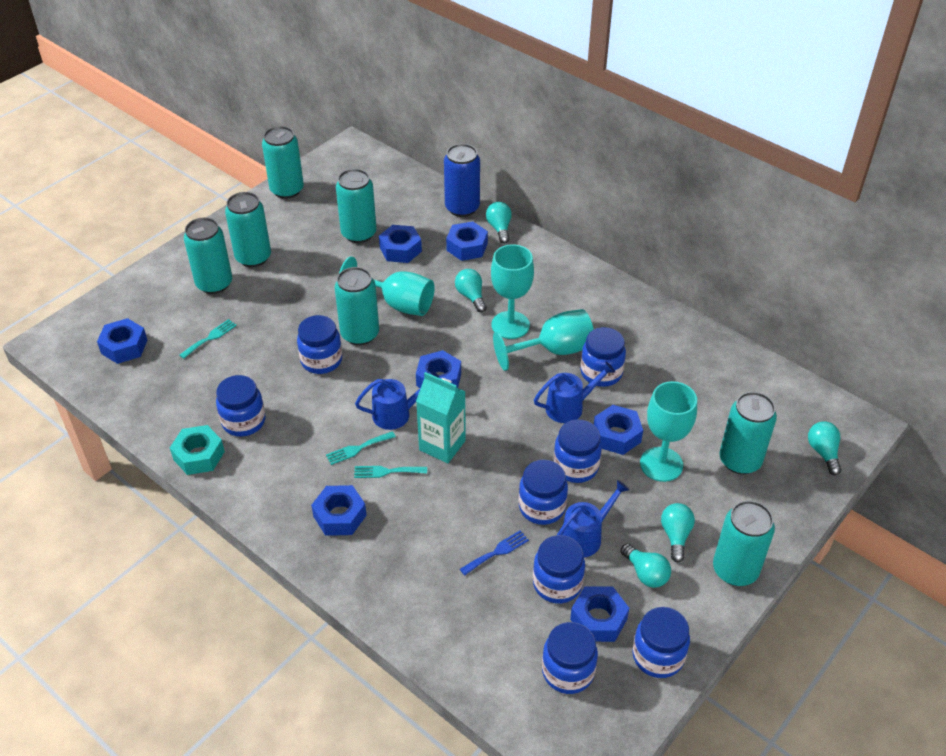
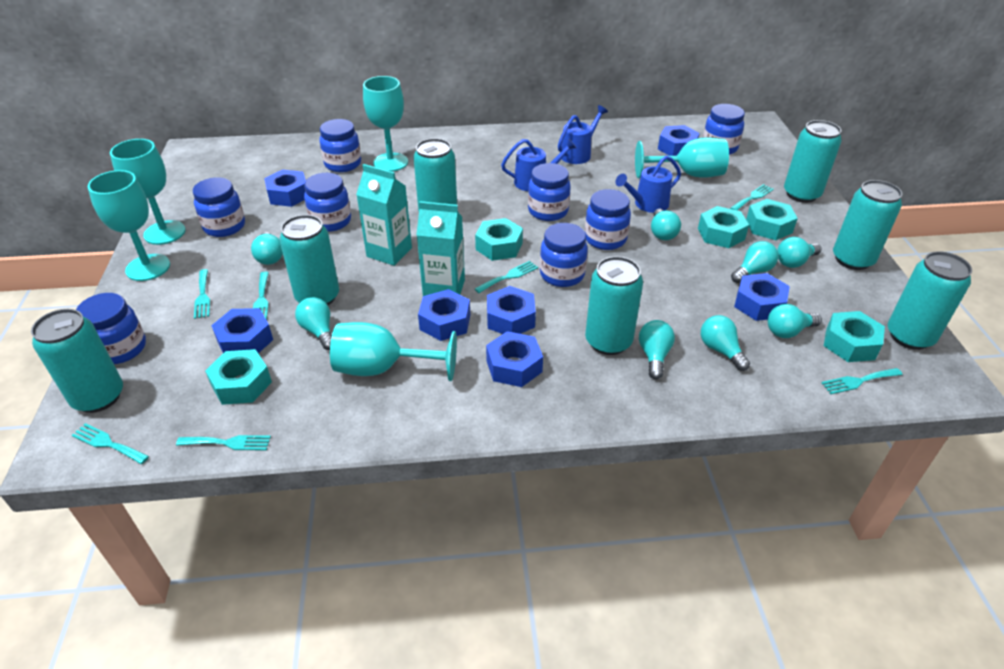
blue can: 1 -> 0
blue fork: 1 -> 0
turquoise carton: 1 -> 2
turquoise fork: 3 -> 7
turquoise goblet: 4 -> 5
turquoise light bulb: 5 -> 8
turquoise nut: 1 -> 5

